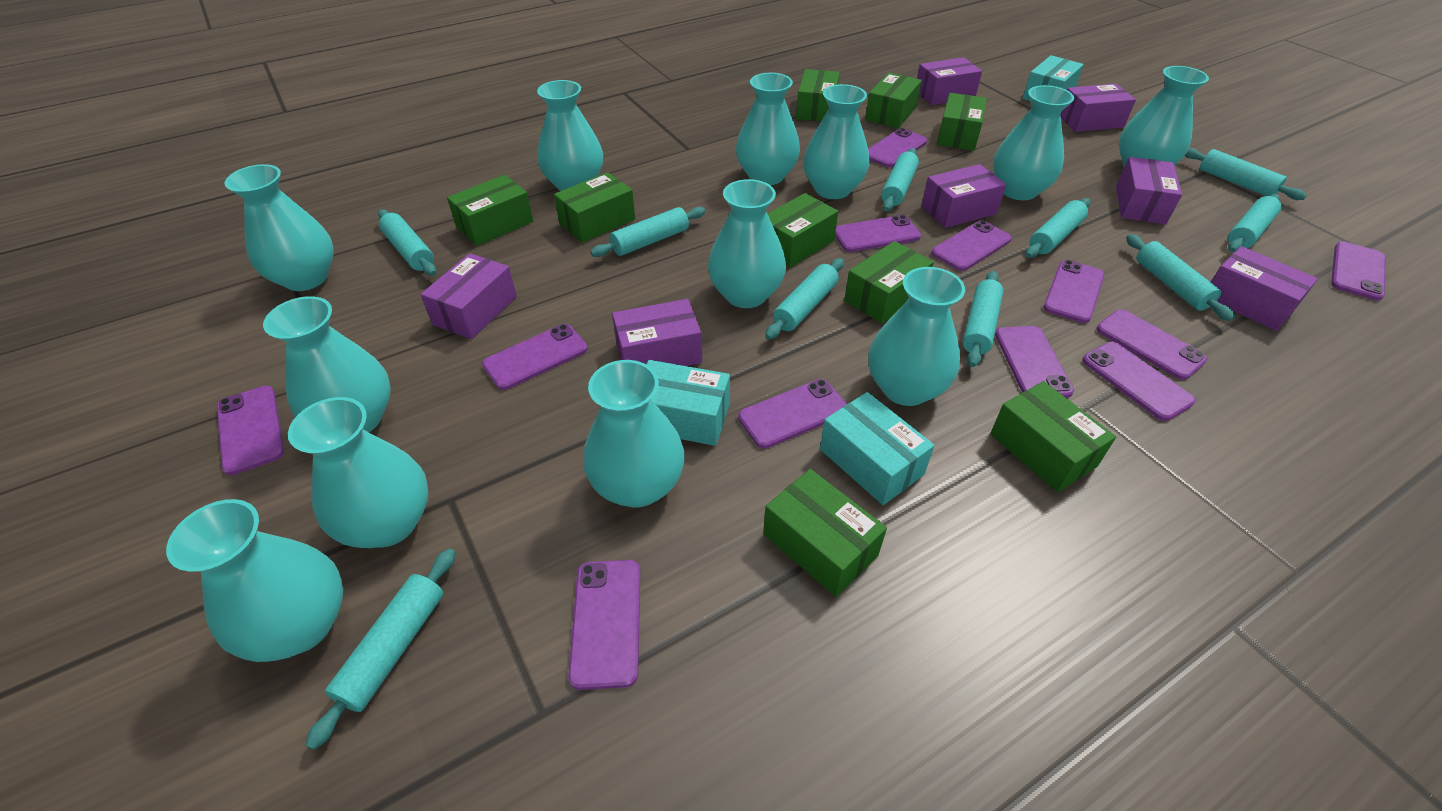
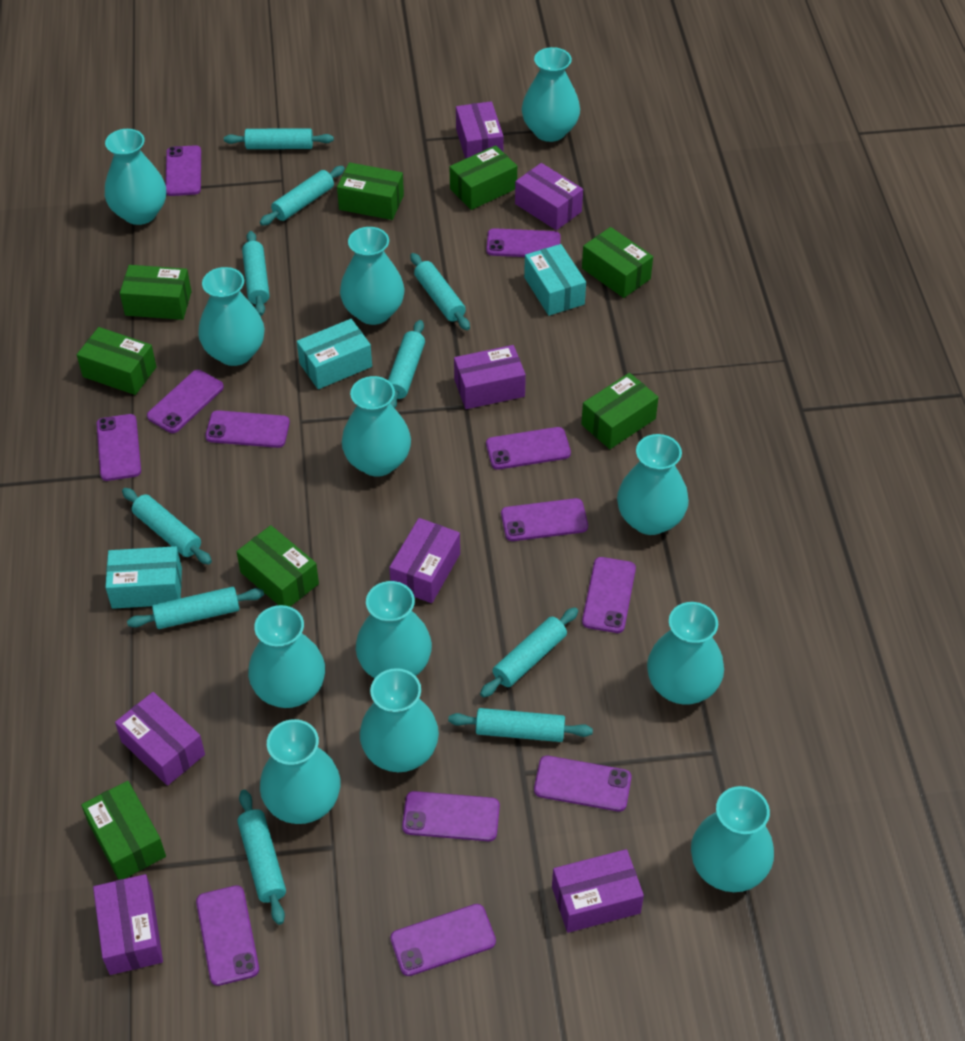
green box: 9 -> 8

